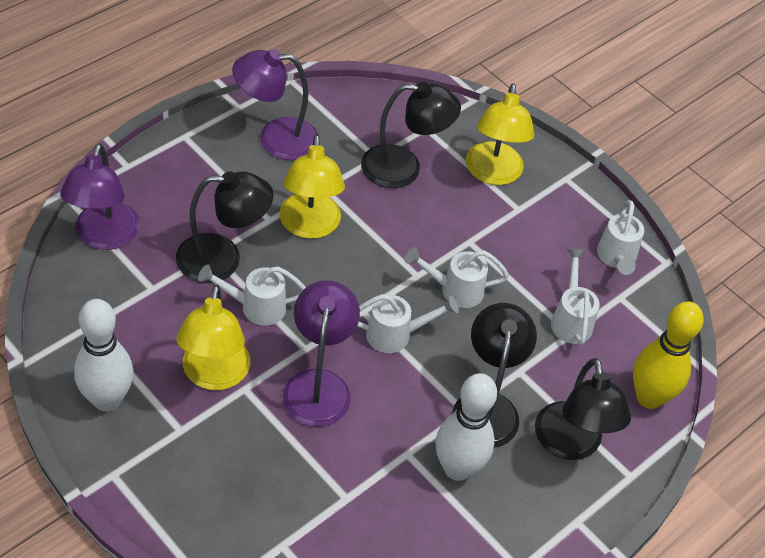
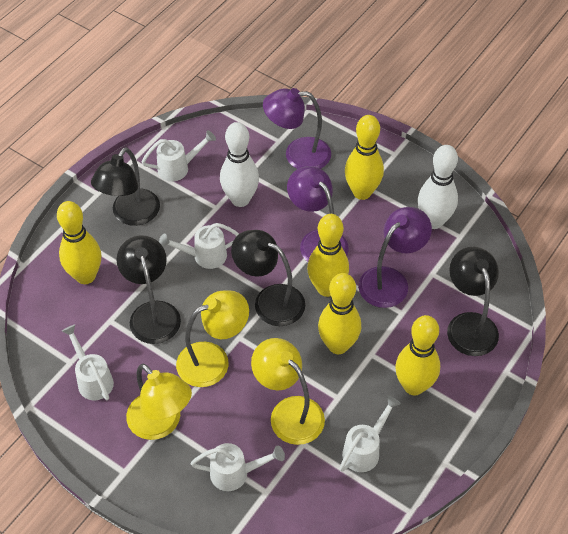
yellow bowling pin: 1 -> 5

